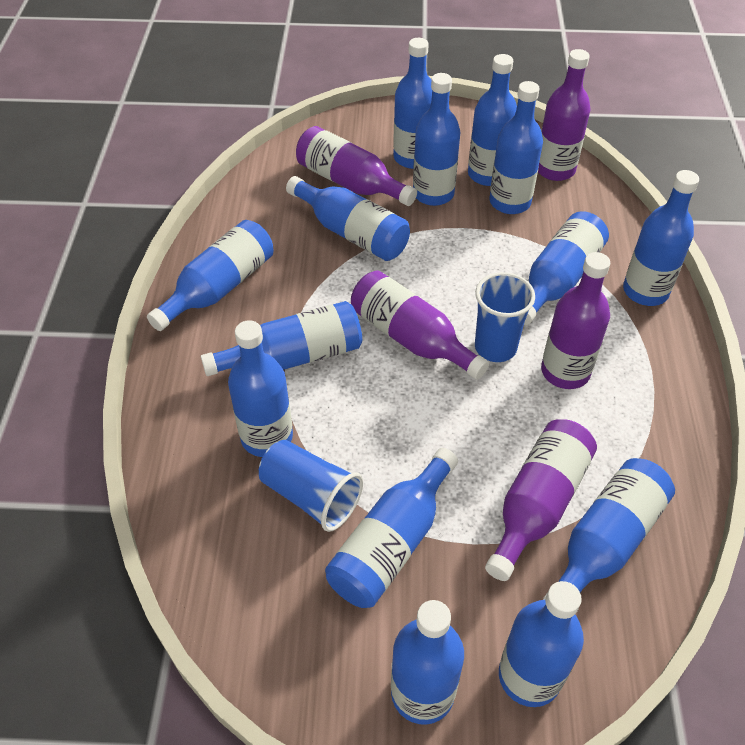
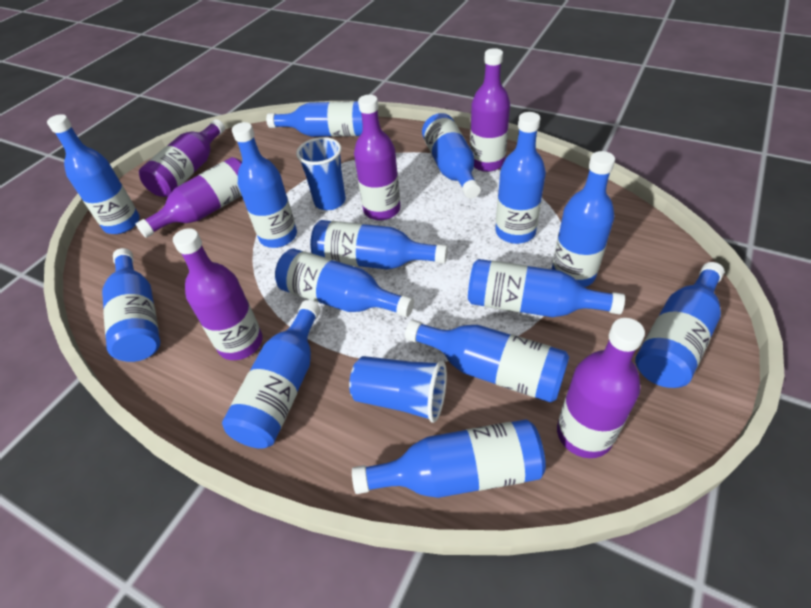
purple bottle: 5 -> 6

